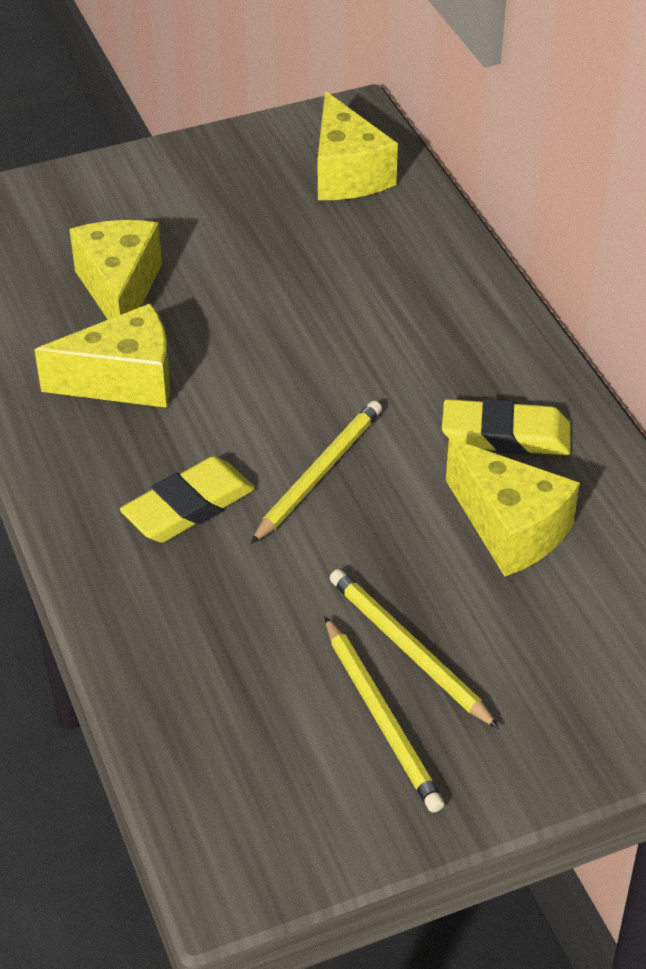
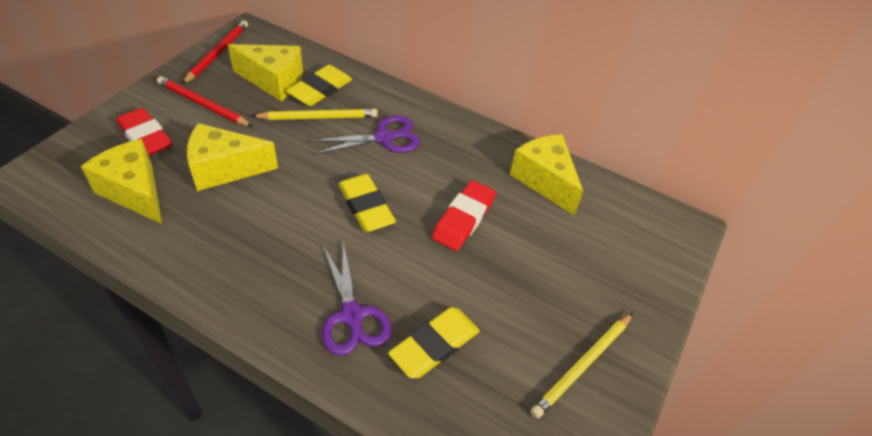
purple scissors: 0 -> 2
red eraser: 0 -> 2
red pencil: 0 -> 2
yellow eraser: 2 -> 3
yellow pencil: 3 -> 2

